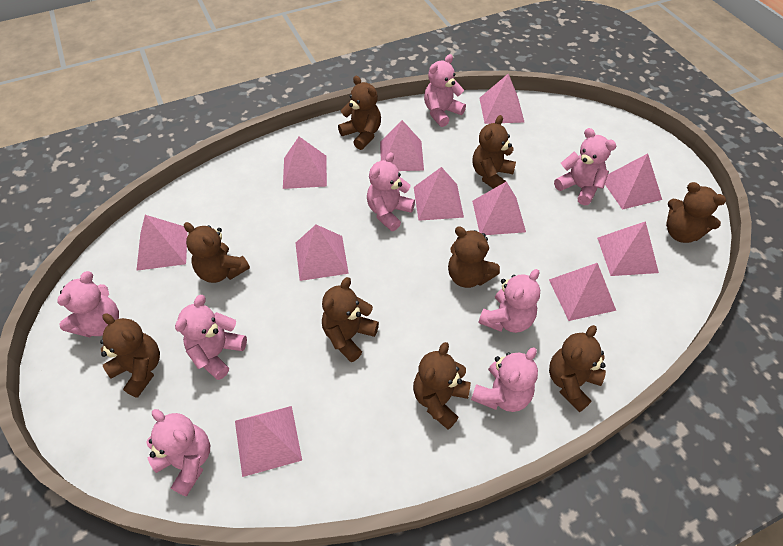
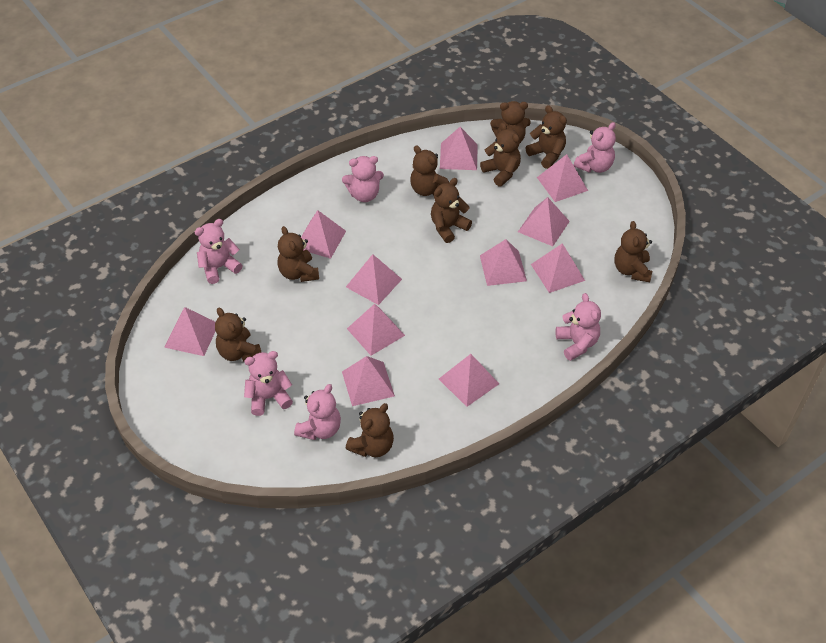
pink teddy bear: 8 -> 6

